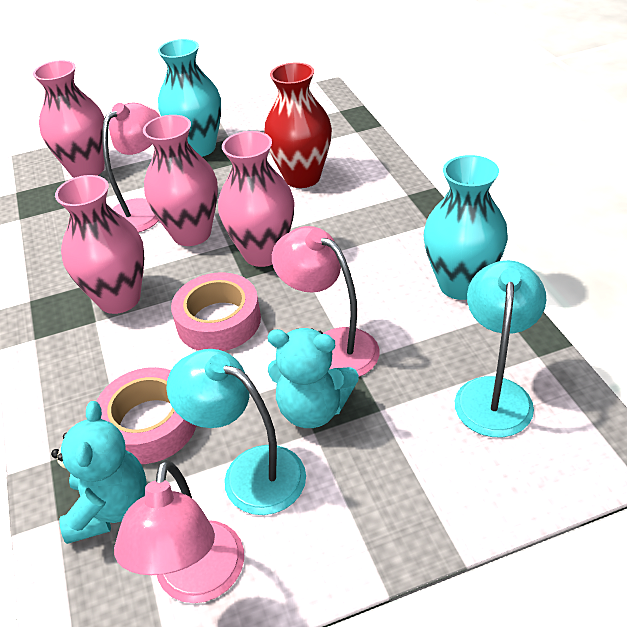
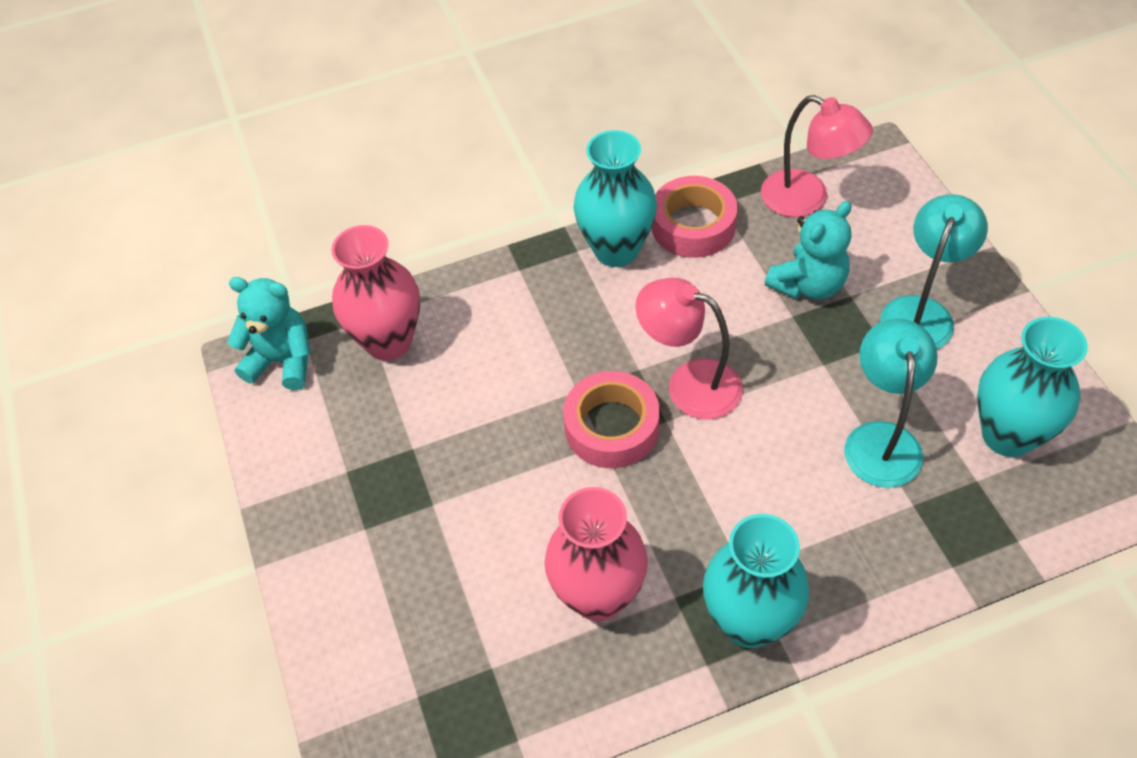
pink lamp: 3 -> 2
pink vase: 4 -> 2
red vase: 1 -> 0
turquoise vase: 2 -> 3

